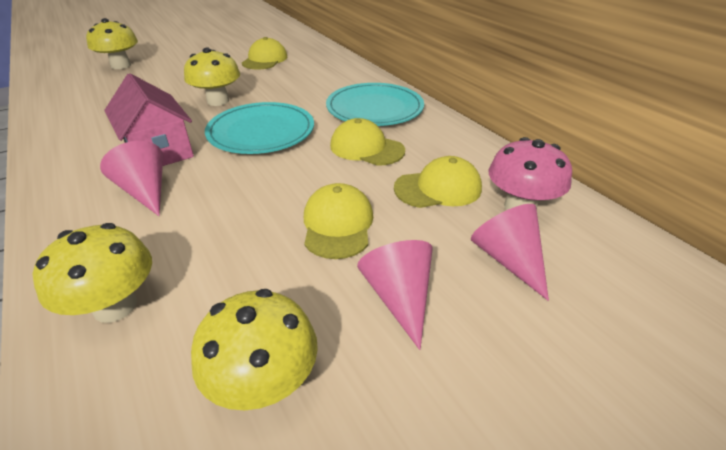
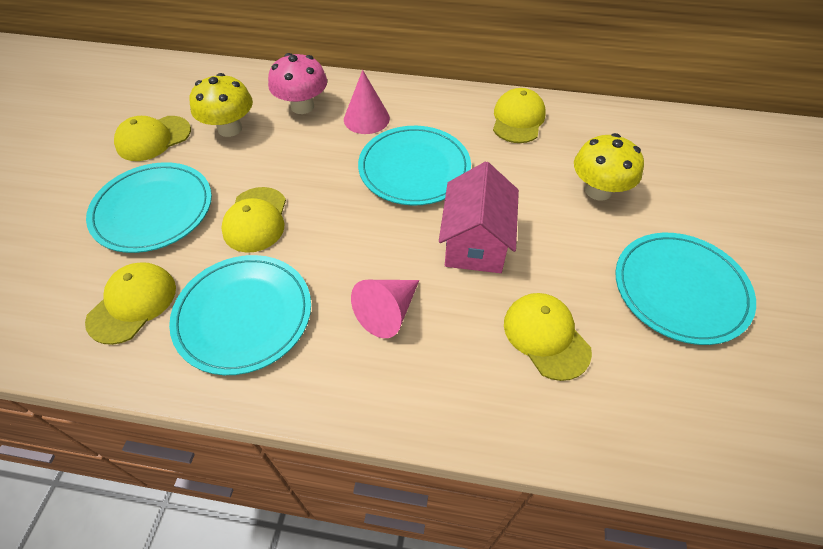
pink cone: 3 -> 2
turquoise plate: 2 -> 4
yellow cap: 4 -> 5
yellow mushroom: 4 -> 2

